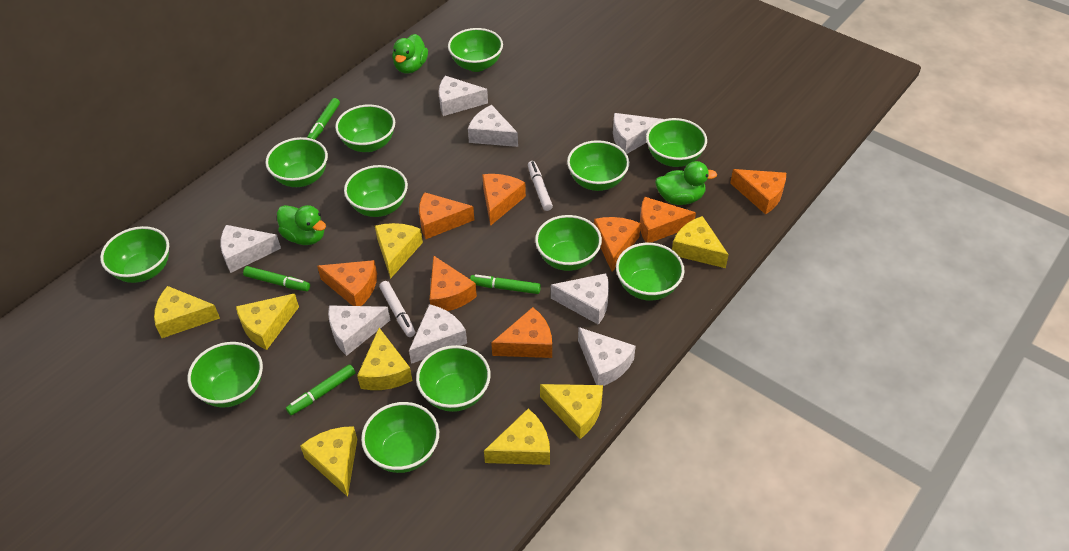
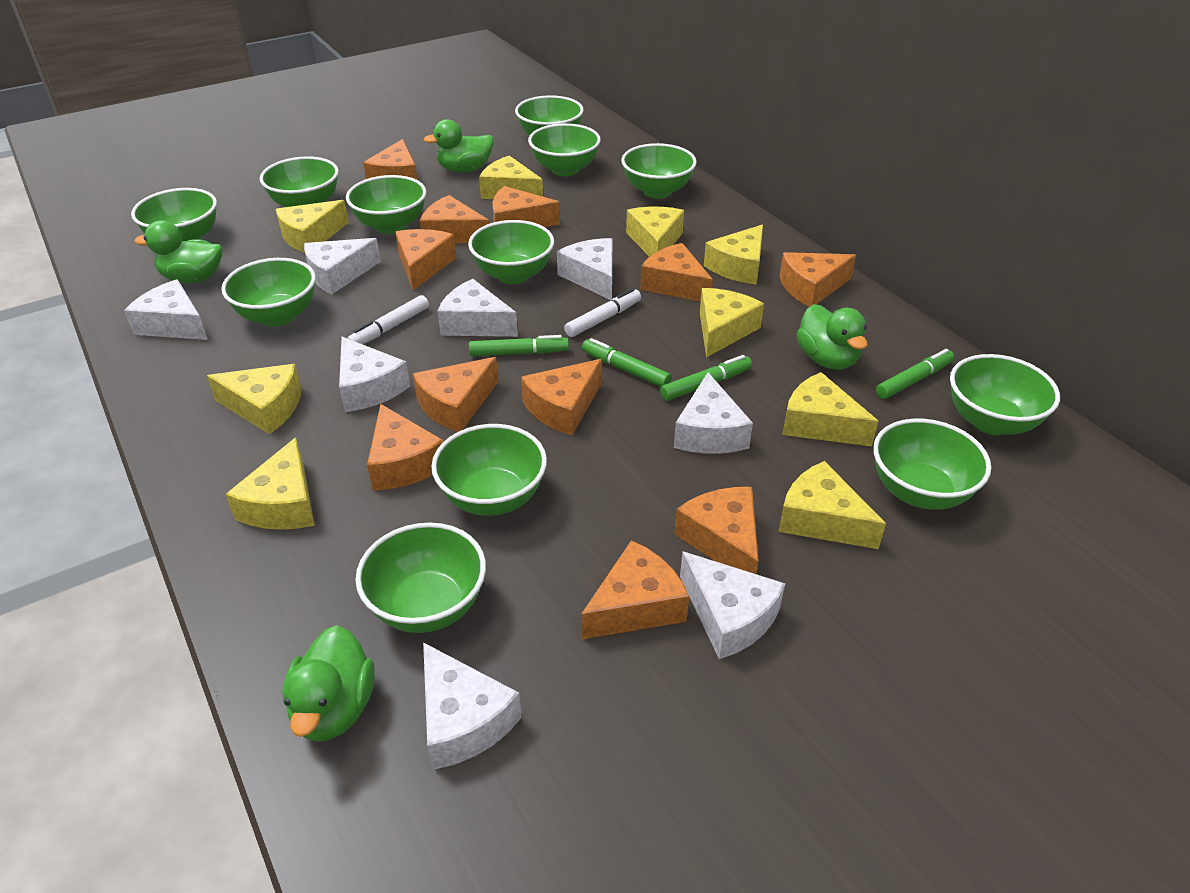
green duck: 3 -> 4
orange cheese: 8 -> 11
yellow cheese: 8 -> 9

